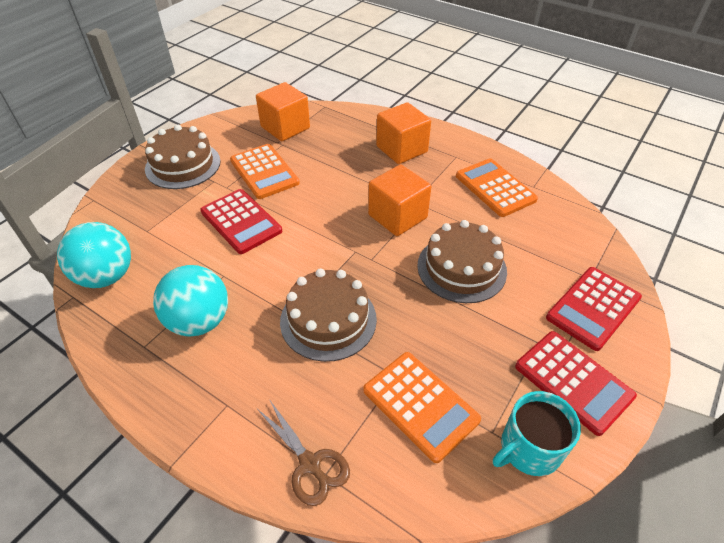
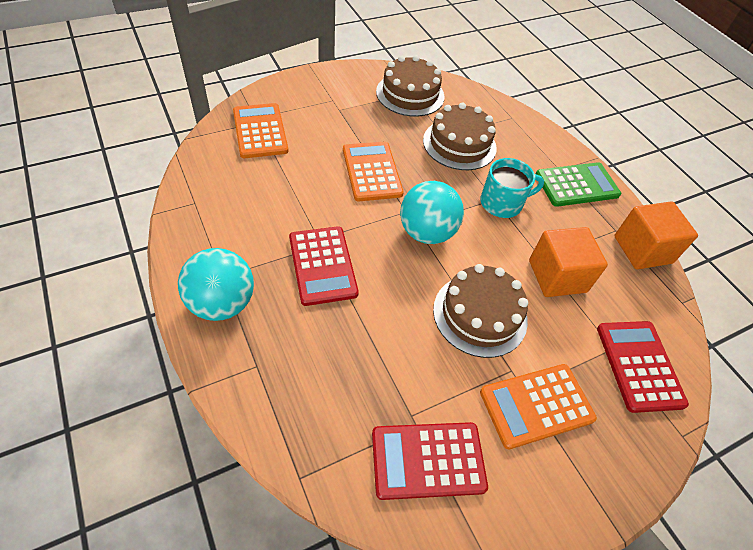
brown scissors: 1 -> 0
green calculator: 0 -> 1
orange cube: 3 -> 2

